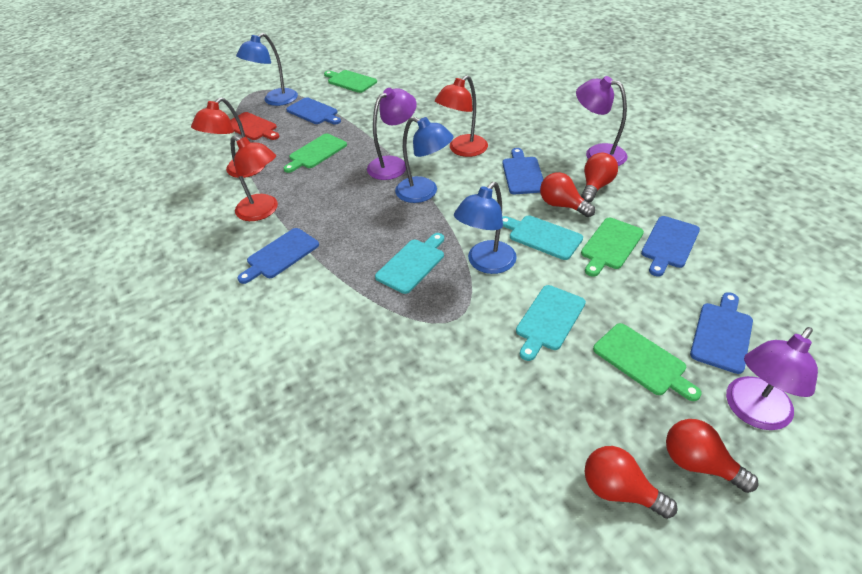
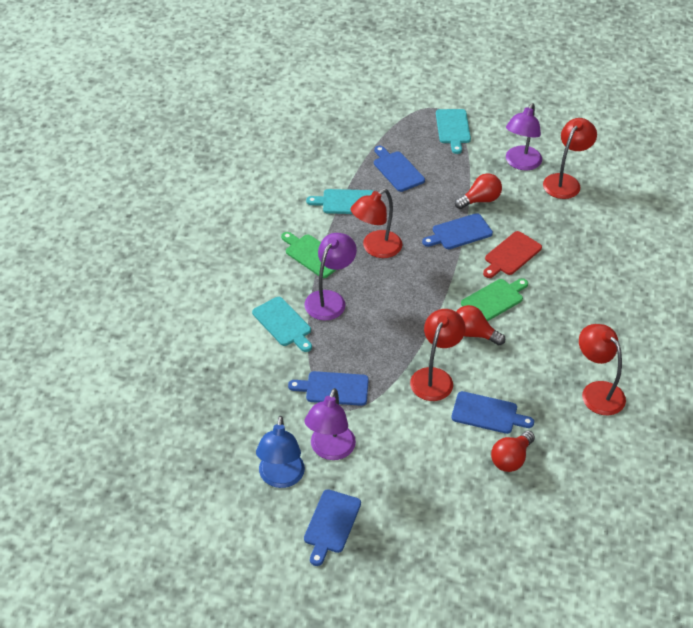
blue lamp: 3 -> 1
green cutting board: 4 -> 2
red lamp: 3 -> 4
red light bulb: 4 -> 3

